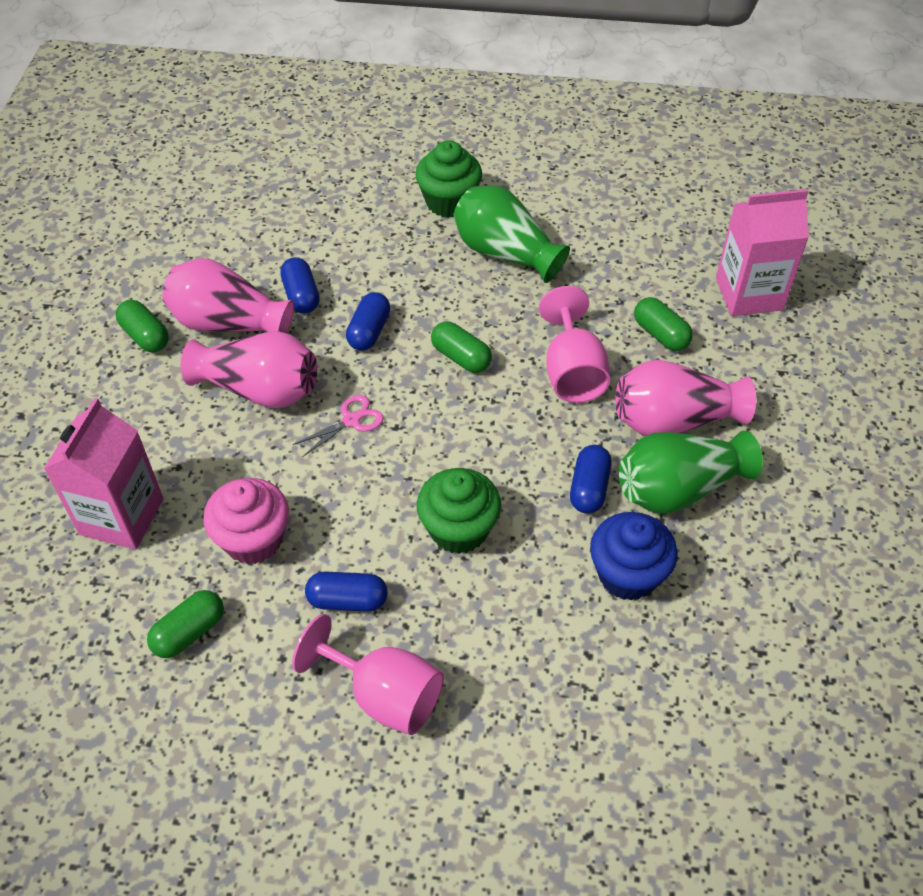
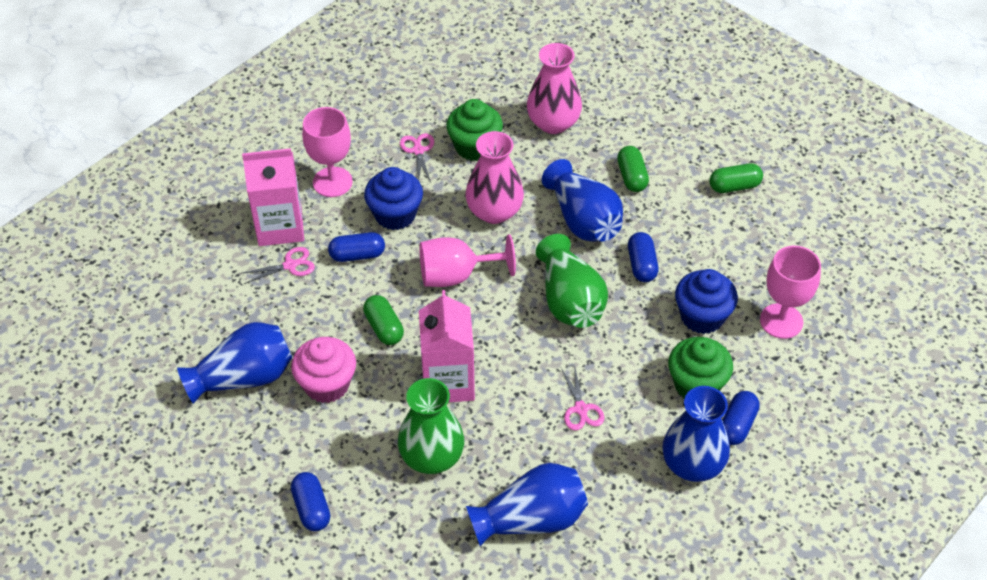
blue cupcake: 1 -> 2
blue vase: 0 -> 4
green capsule: 4 -> 3
pink goblet: 2 -> 3
pink scissors: 1 -> 3
pink vase: 3 -> 2

